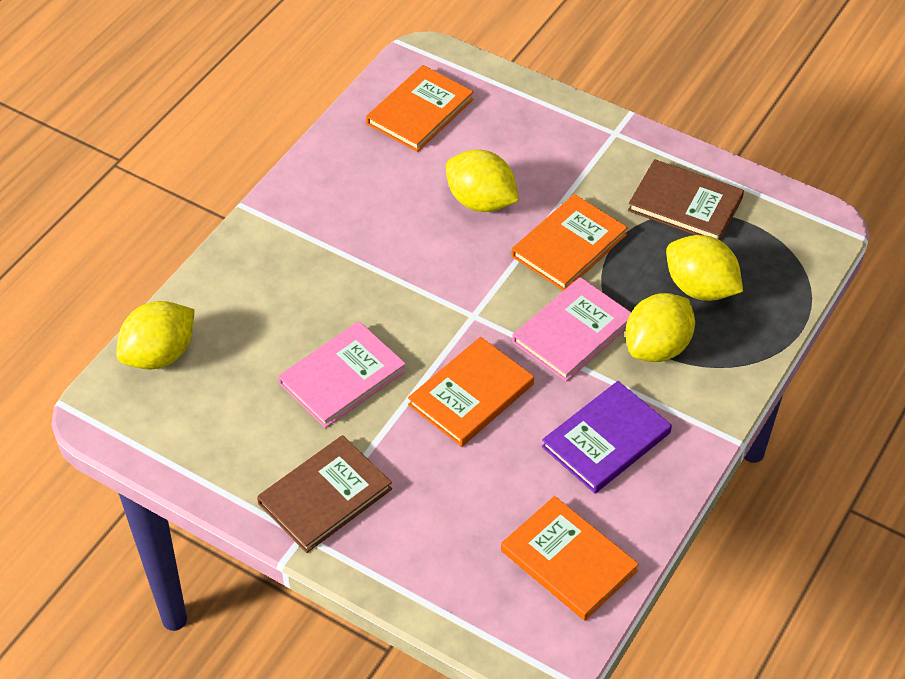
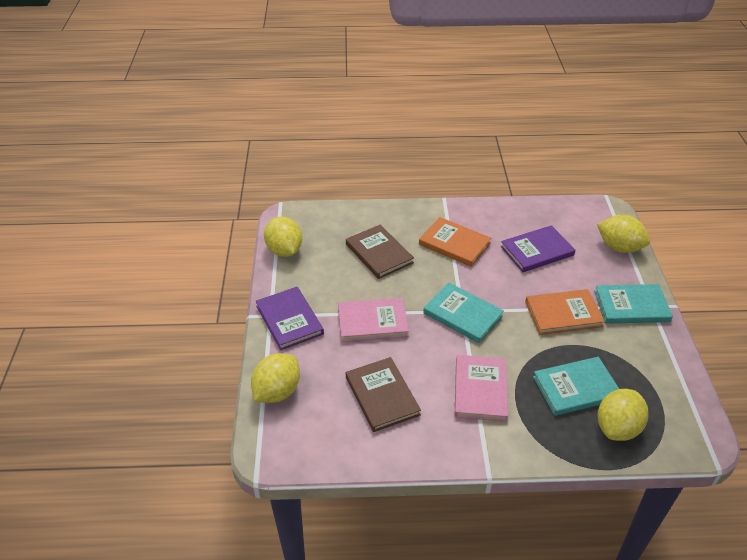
orange book: 4 -> 2
purple book: 1 -> 2
turquoise book: 0 -> 3

